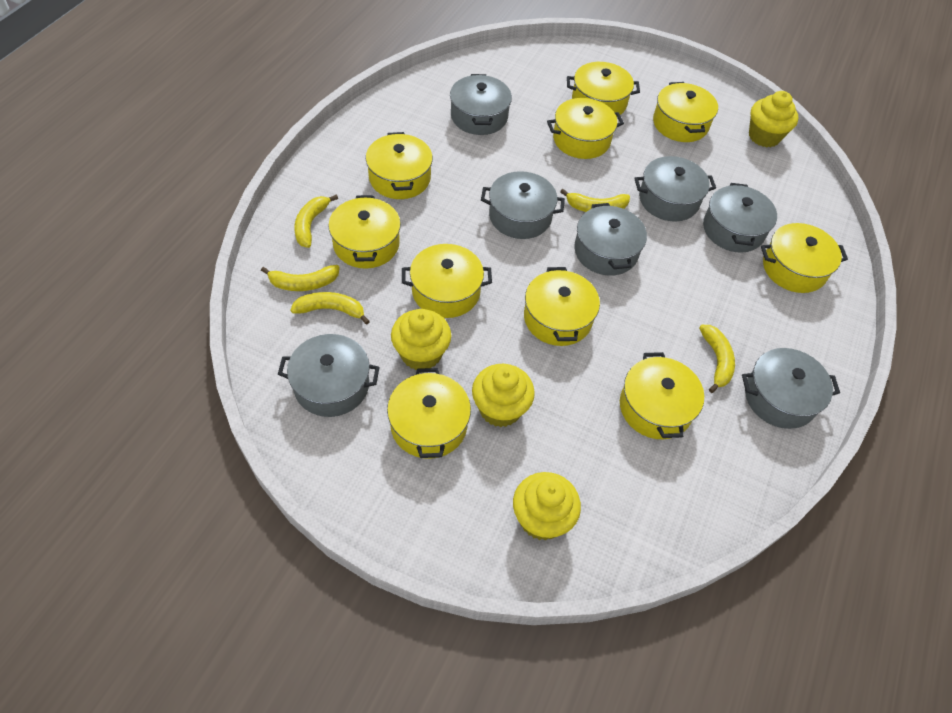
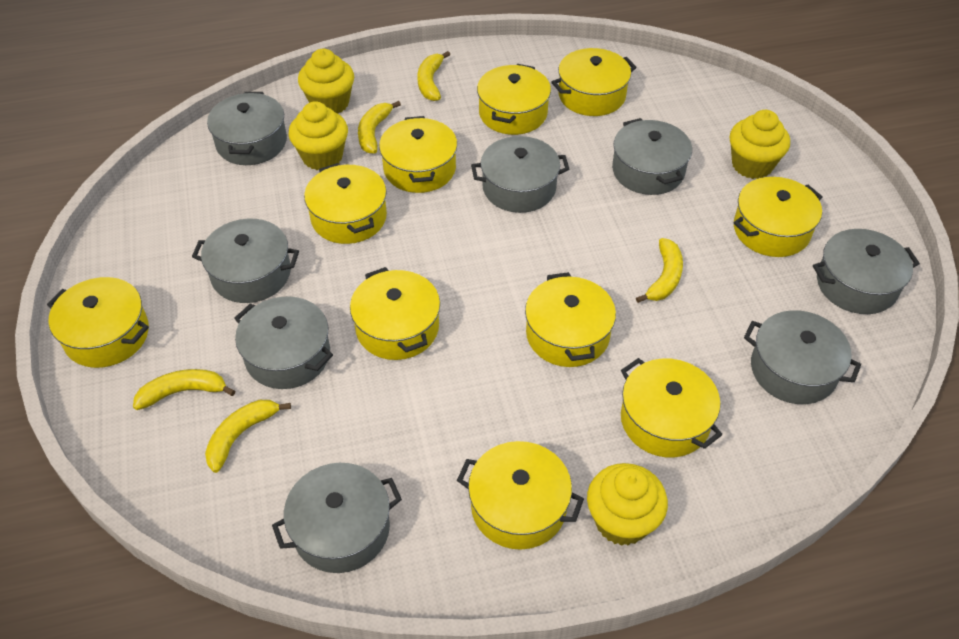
grey pot: 7 -> 8

